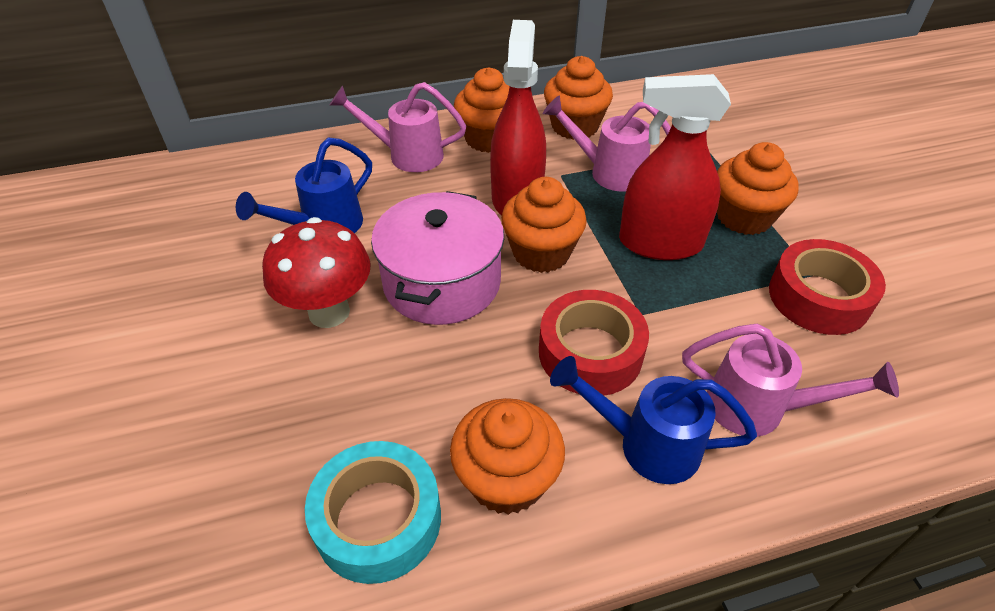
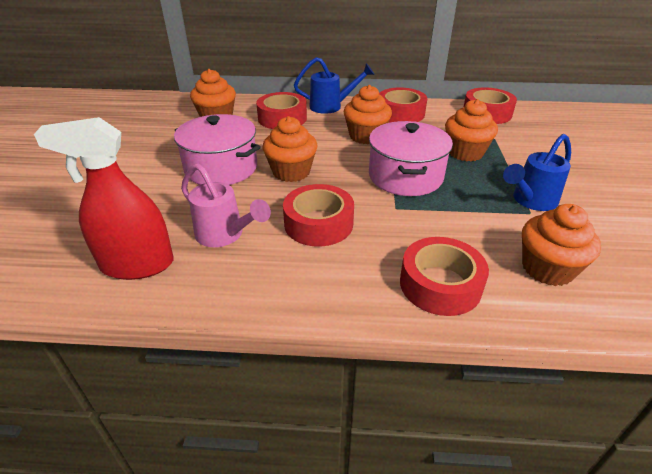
pink pot: 1 -> 2
pink watering can: 3 -> 1
red mushroom: 1 -> 0
red spray bottle: 2 -> 1
red tape: 2 -> 5
turquoise tape: 1 -> 0

